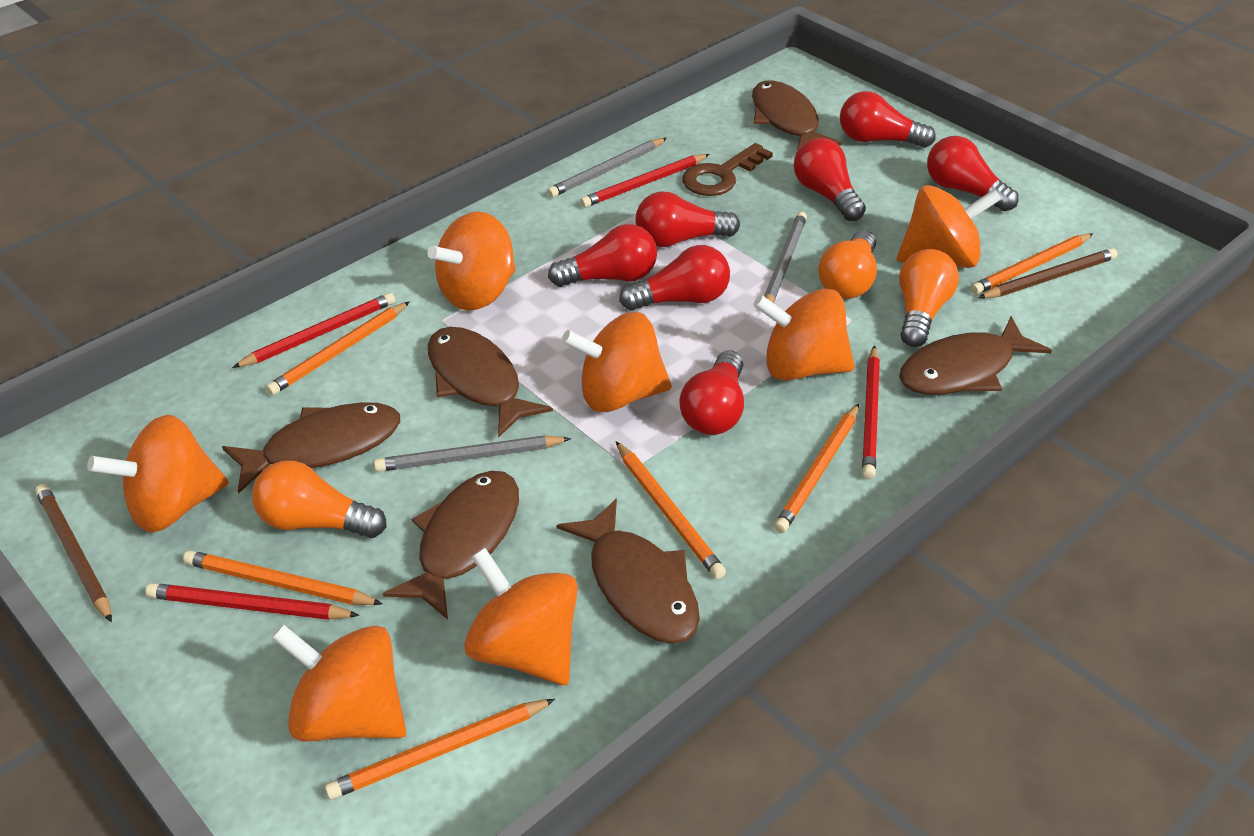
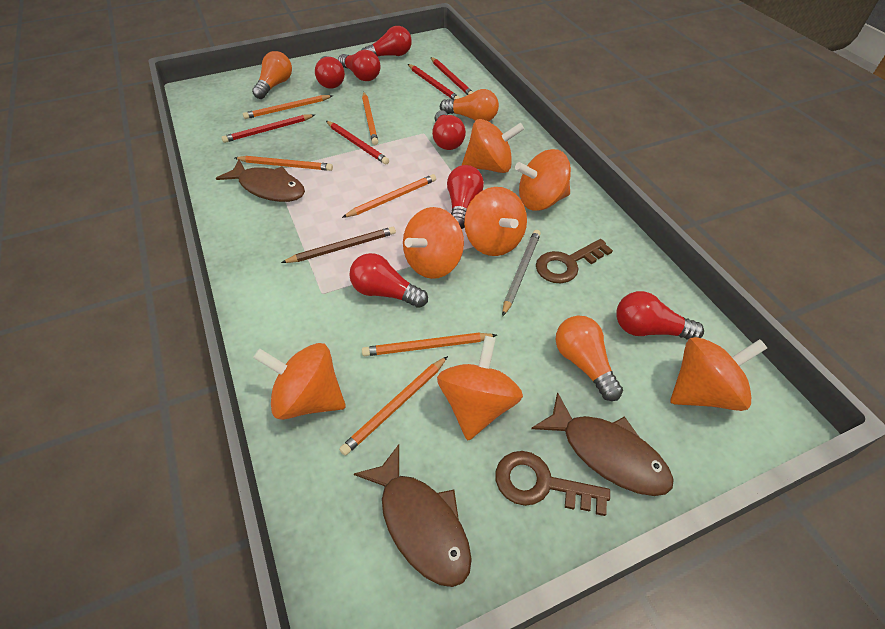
brown fish: 6 -> 3
brown key: 1 -> 2
brown pencil: 2 -> 1
grey pencil: 3 -> 1

